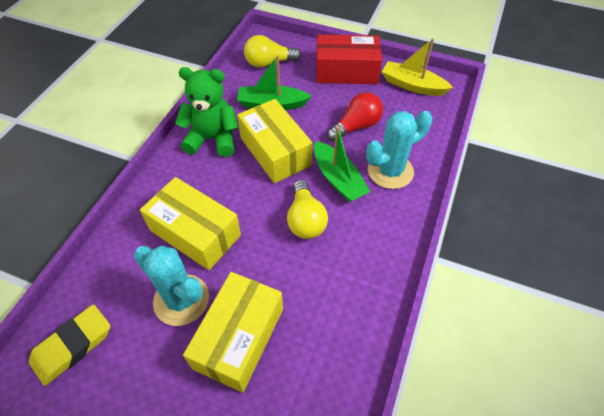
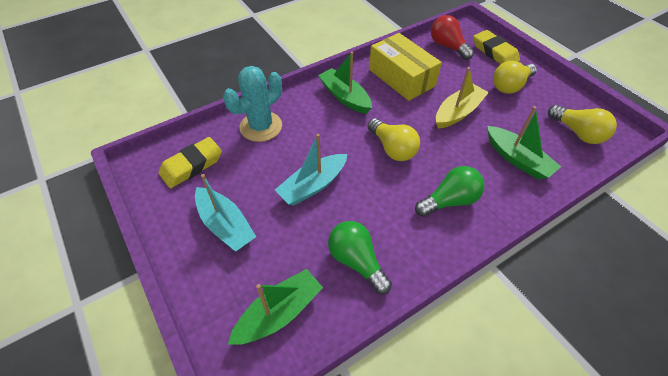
green boat: 2 -> 3
green light bulb: 0 -> 2
green teddy bear: 1 -> 0
red box: 1 -> 0
turquoise boat: 0 -> 2
turquoise cactus: 2 -> 1
yellow box: 3 -> 1
yellow eraser: 1 -> 2
yellow light bulb: 2 -> 3

